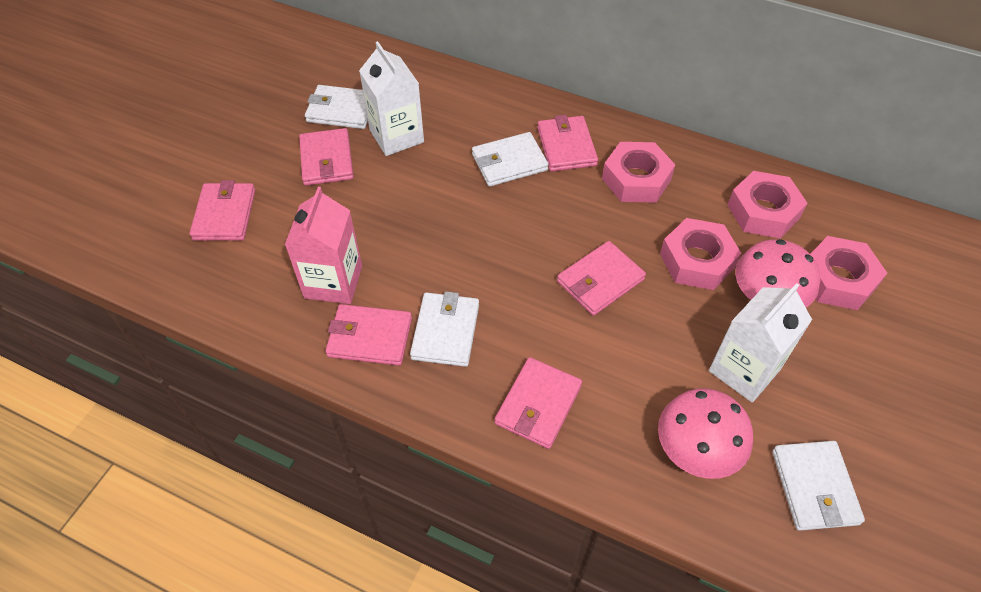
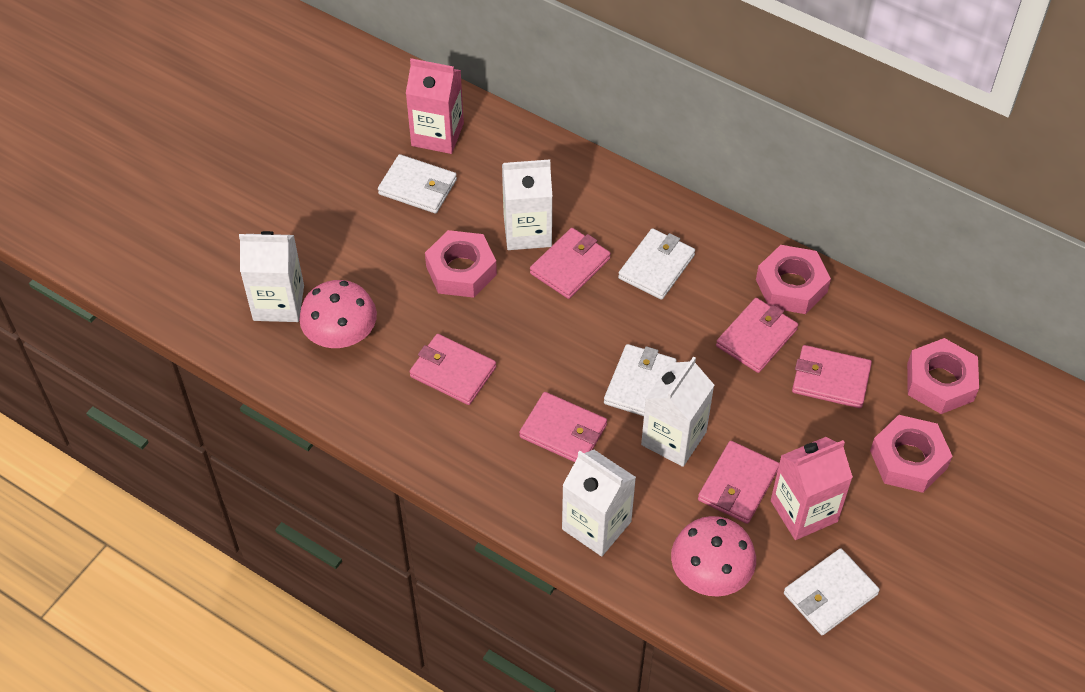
pink carton: 1 -> 2
white carton: 2 -> 4

